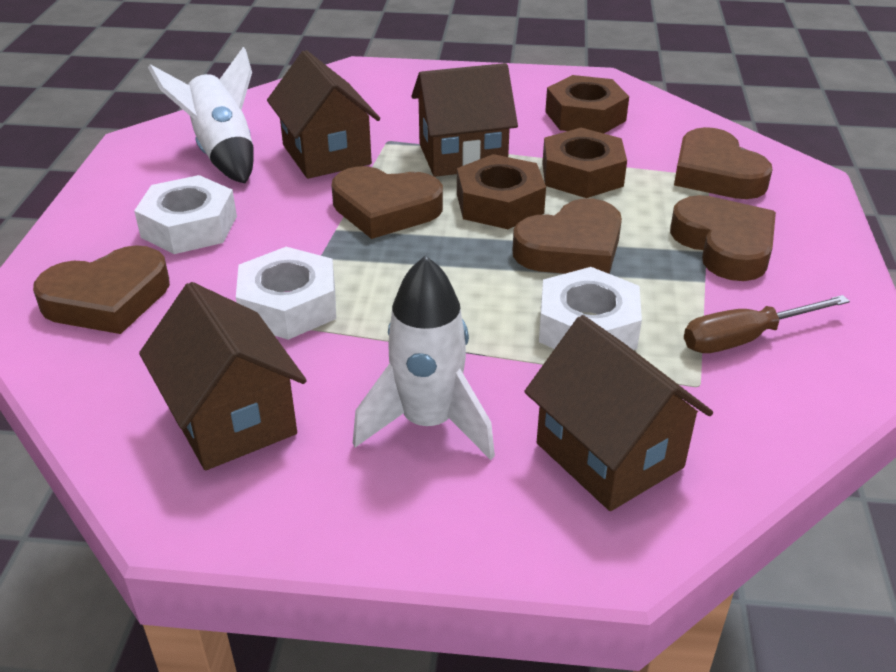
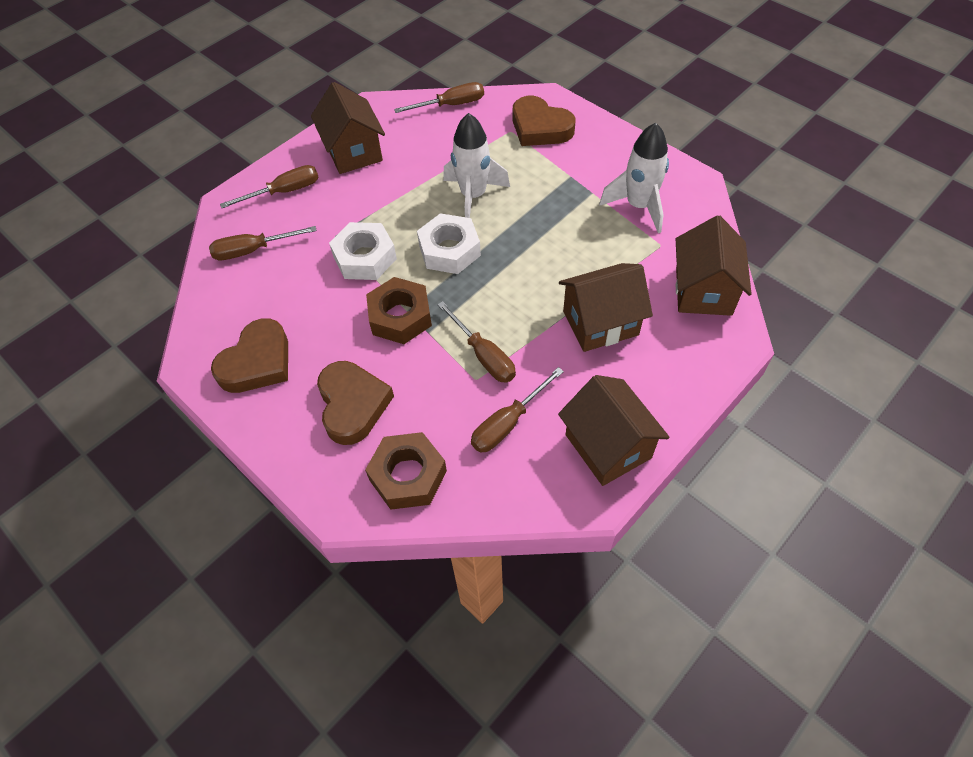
brown heart: 5 -> 3
brown nut: 3 -> 2
brown screwdriver: 1 -> 5
white nut: 3 -> 2

